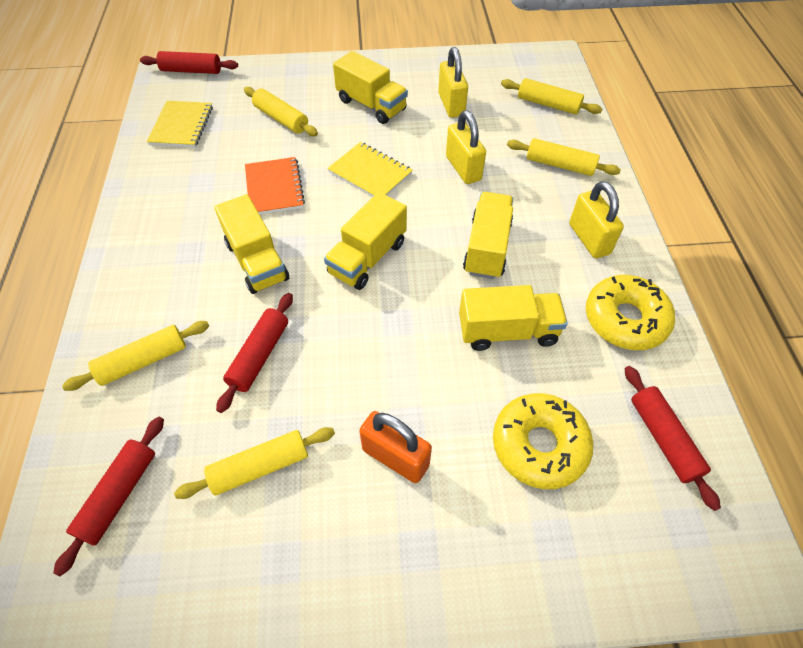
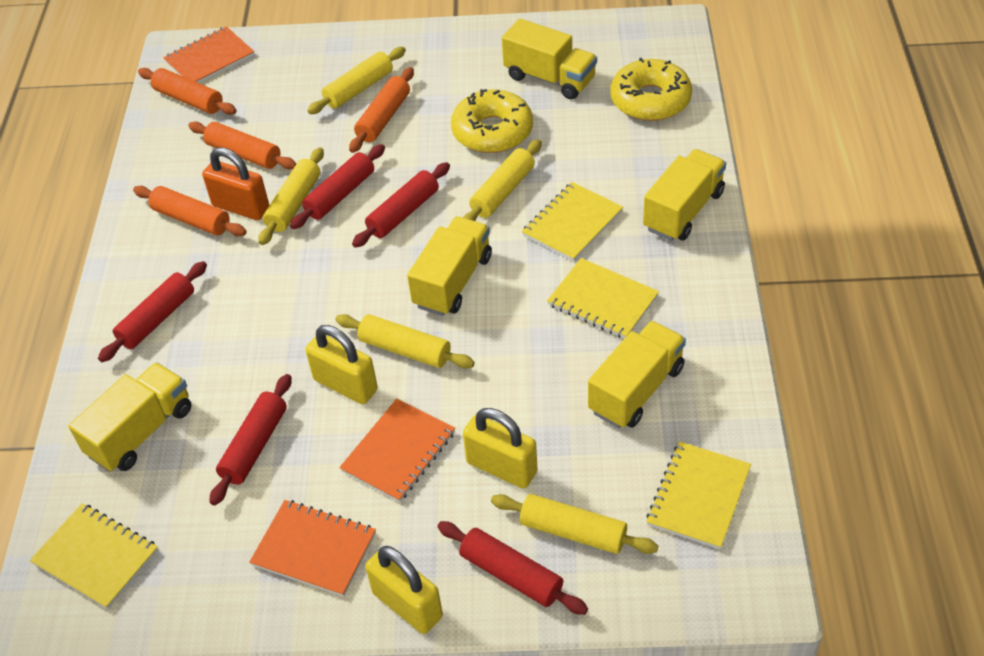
orange notebook: 1 -> 3
orange rolling pin: 0 -> 4
red rolling pin: 4 -> 5
yellow notebook: 2 -> 4

